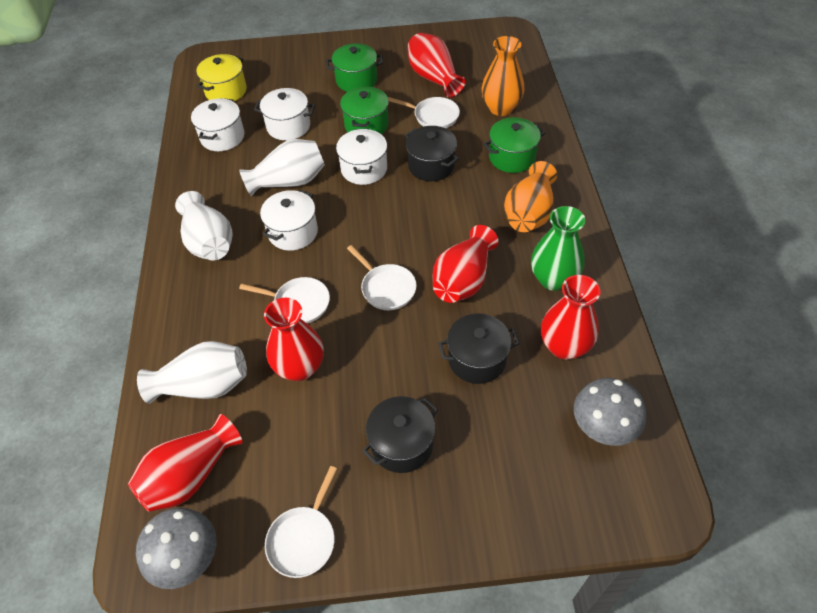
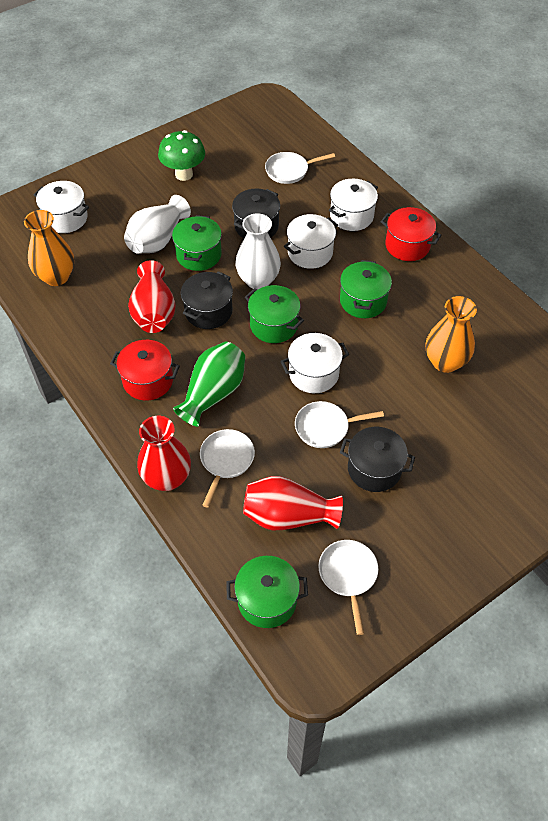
green mushroom: 0 -> 1
green pot: 3 -> 4
grey mushroom: 2 -> 0
red pot: 0 -> 2
red vase: 5 -> 3
white vase: 3 -> 2
yellow pot: 1 -> 0

